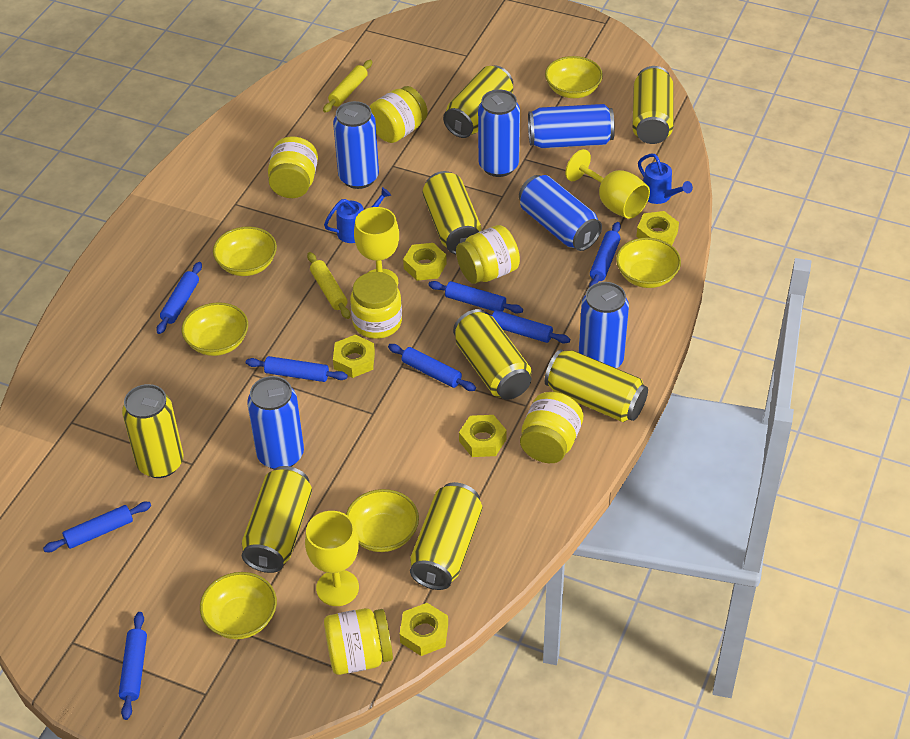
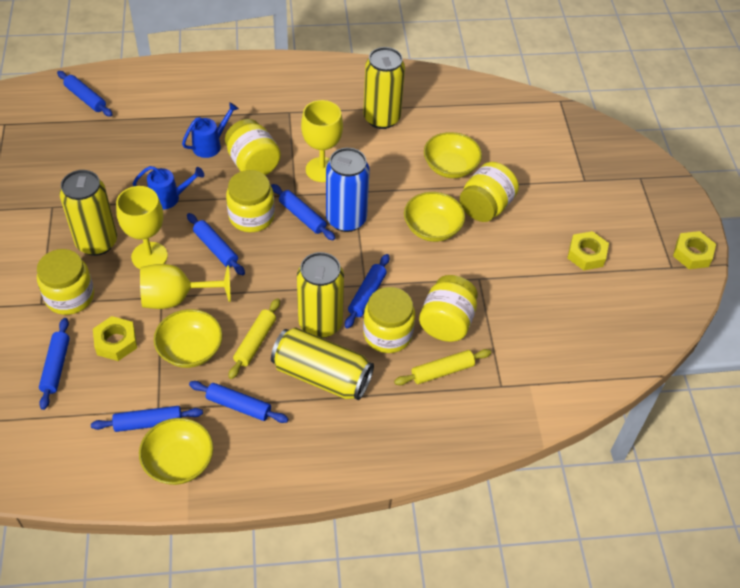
blue can: 6 -> 1
blue rolling pin: 8 -> 7
yellow bowl: 6 -> 4
yellow can: 8 -> 4
yellow nut: 5 -> 3

